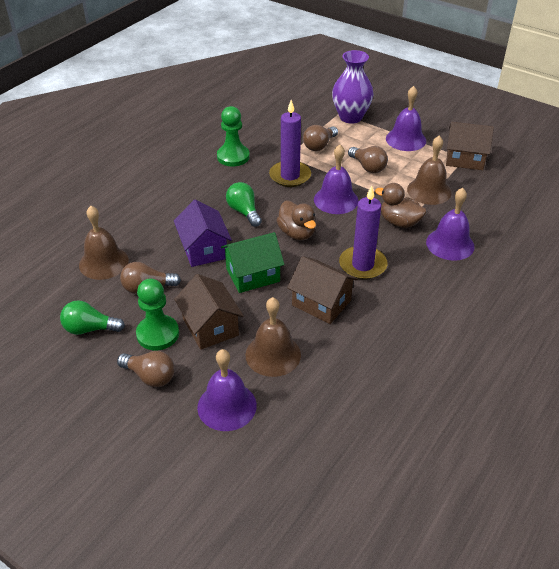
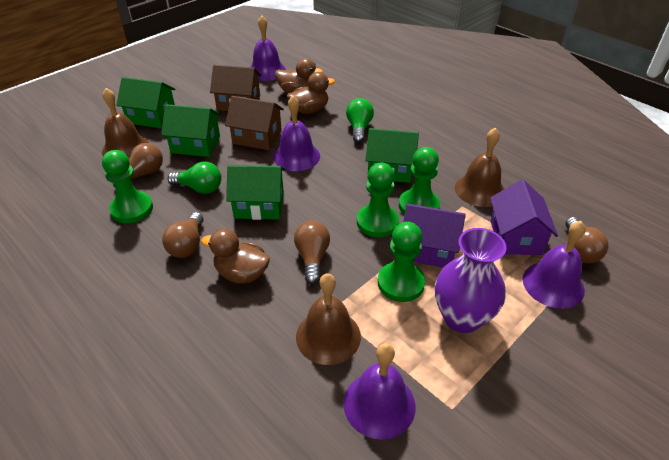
brown duck: 2 -> 3
brown house: 3 -> 2
green house: 1 -> 4
green pawn: 2 -> 4
purple candle: 2 -> 0
purple house: 1 -> 2

